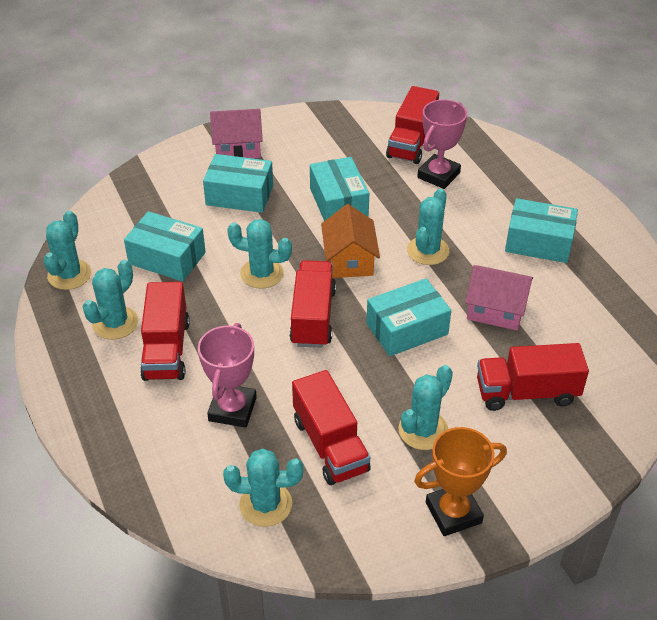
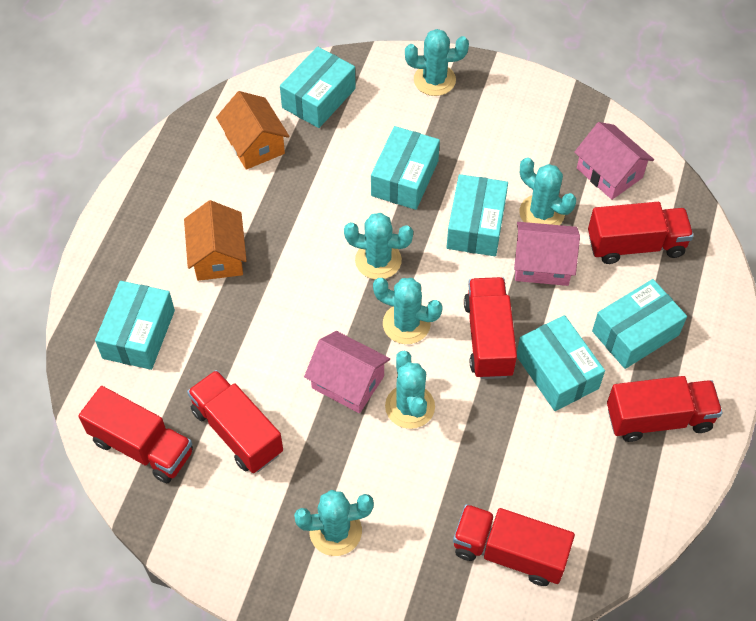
orange house: 1 -> 2
orange trophy: 1 -> 0
pink house: 2 -> 3
pink trophy: 2 -> 0
red truck: 5 -> 6
turquoise box: 5 -> 6

